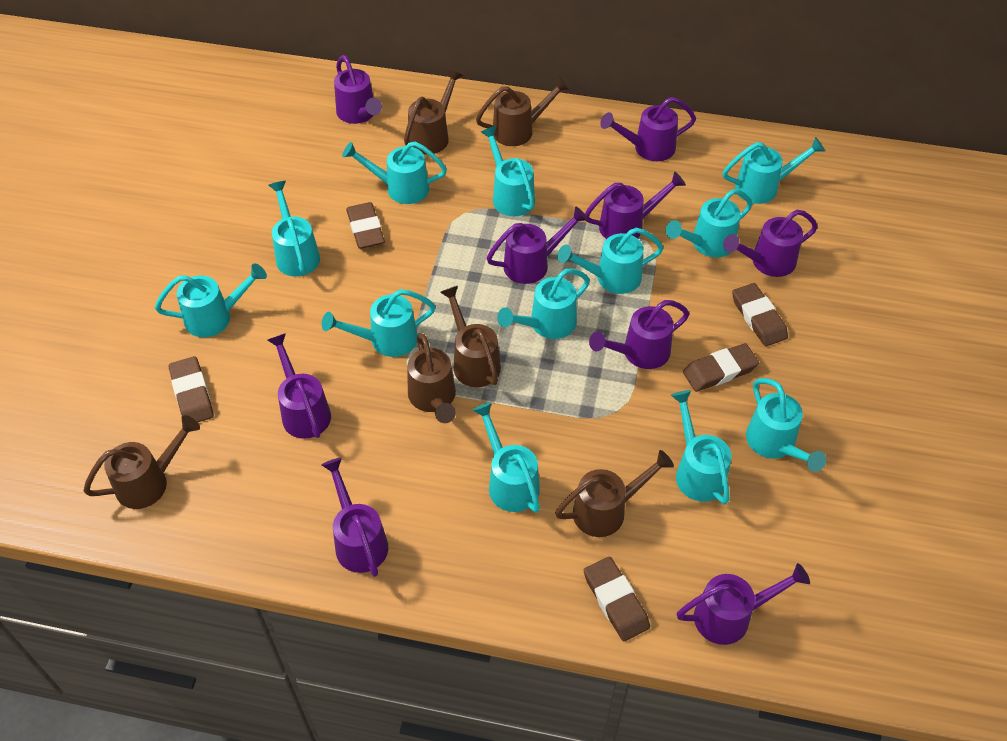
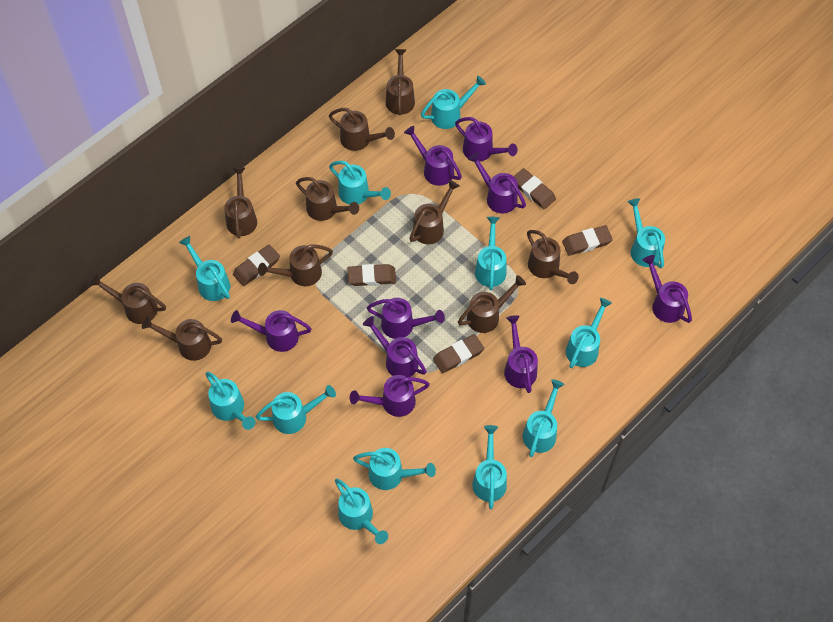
brown watering can: 6 -> 10

